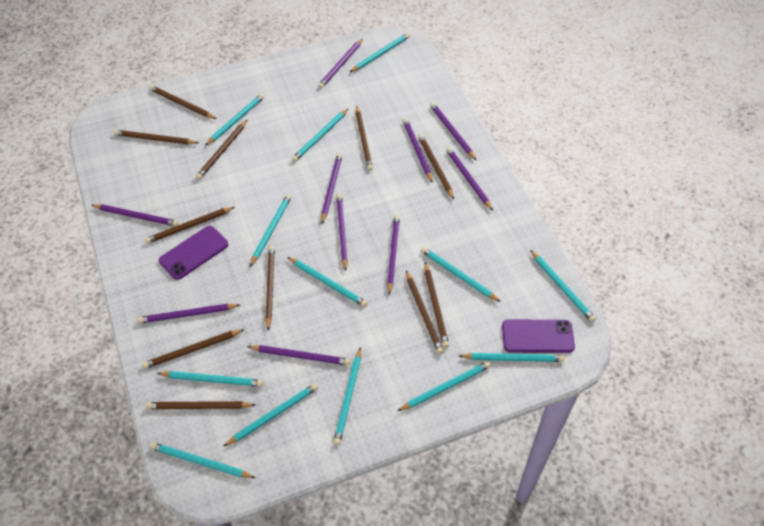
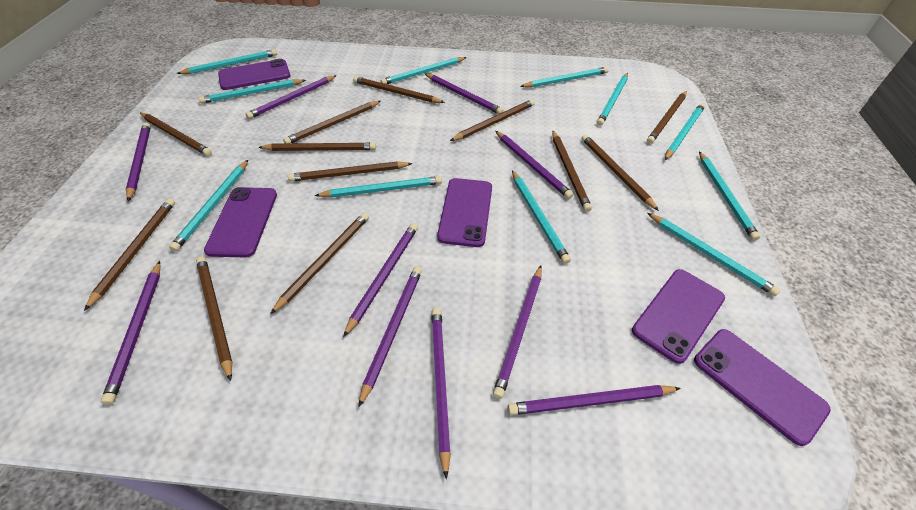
brown pencil: 11 -> 12
purple phone: 2 -> 5
turquoise pencil: 13 -> 11

